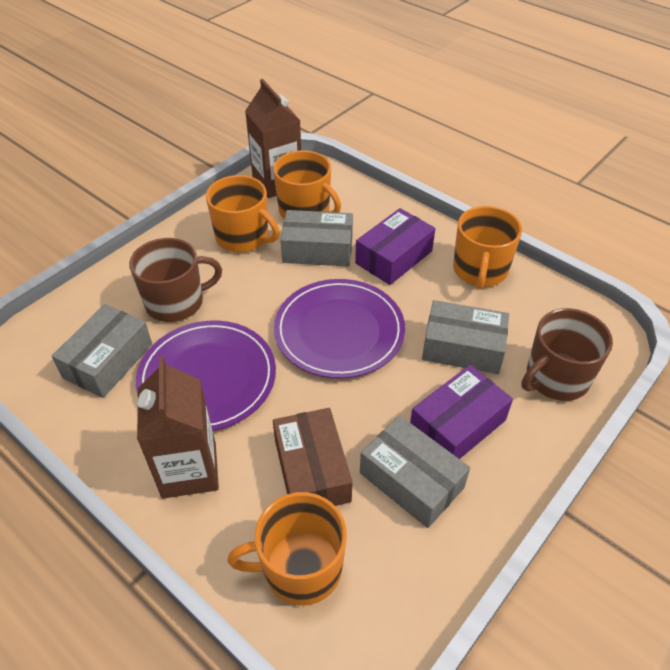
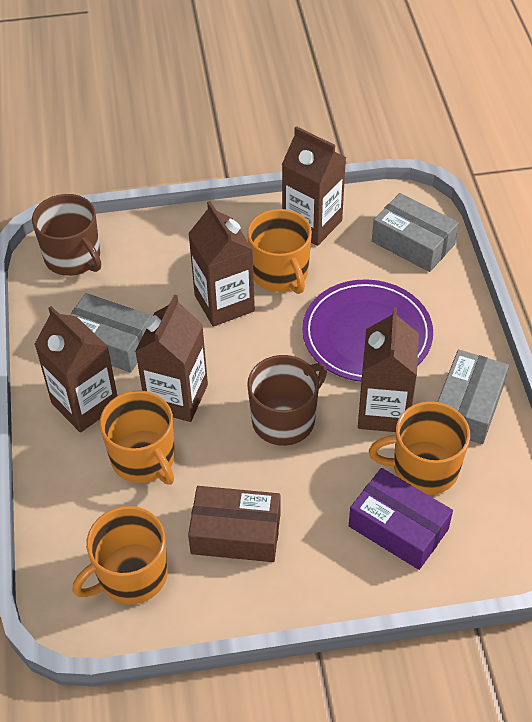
brown carton: 2 -> 5
grey box: 4 -> 3
purple box: 2 -> 1
purple plate: 2 -> 1

